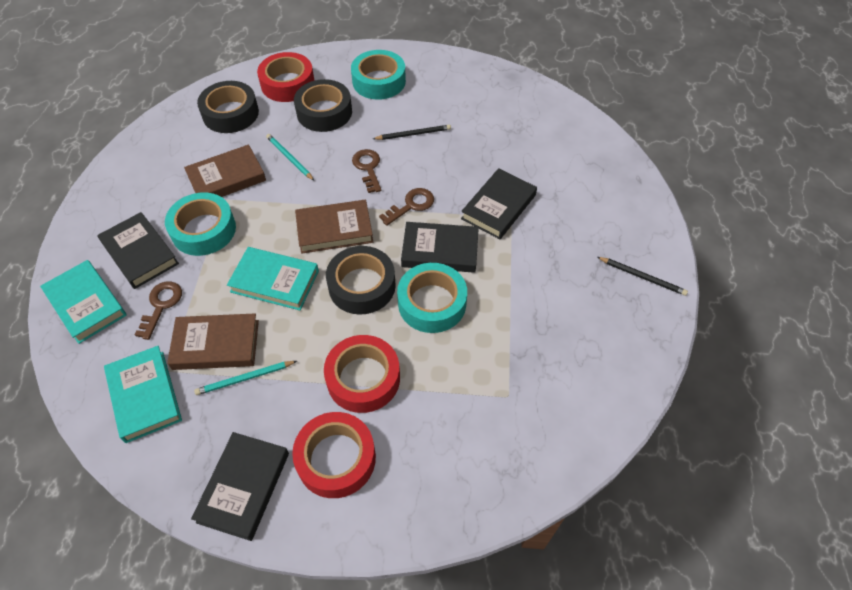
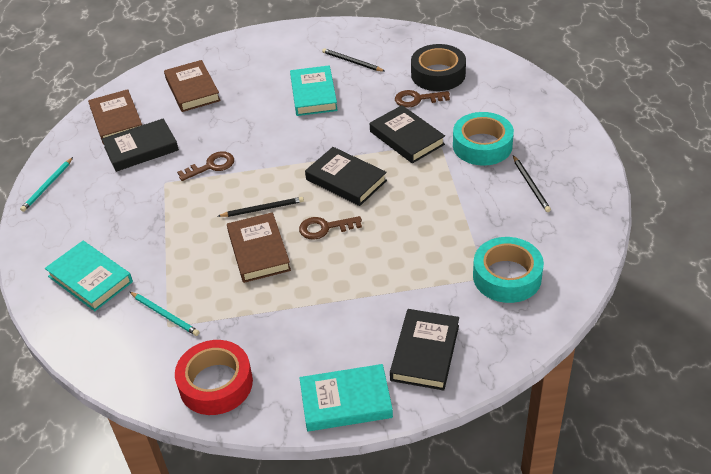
black pencil: 2 -> 3
black tape: 3 -> 1
red tape: 3 -> 1
turquoise tape: 3 -> 2

